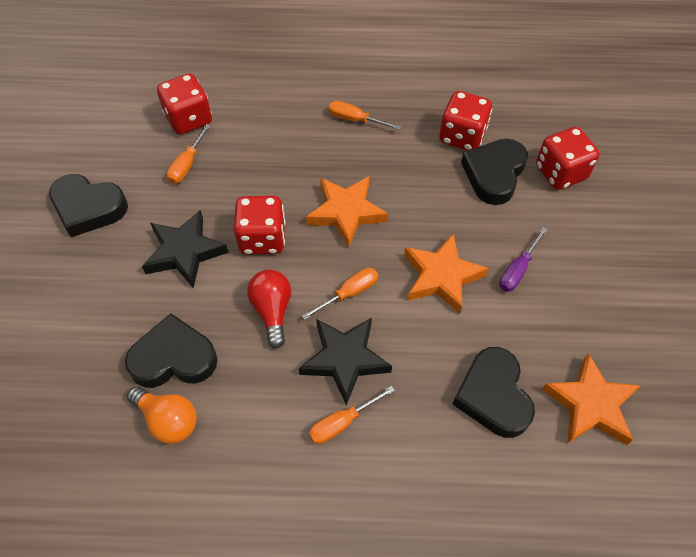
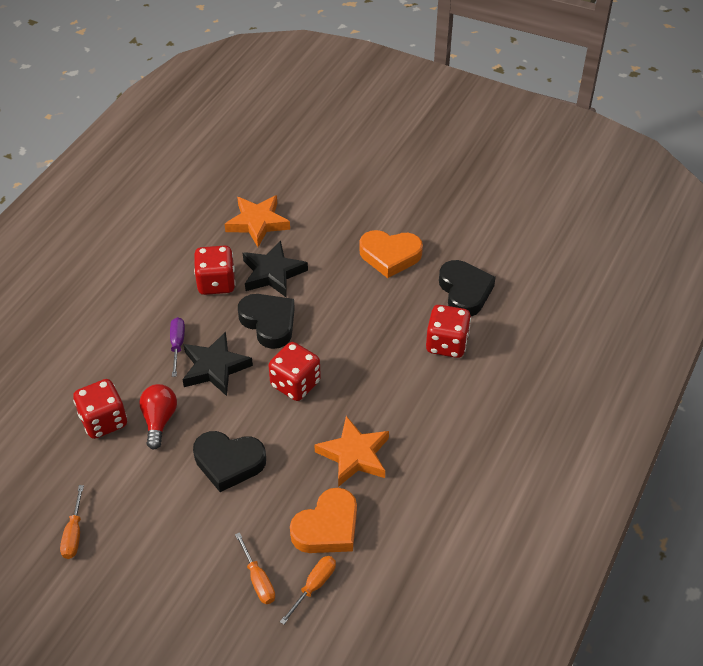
black heart: 4 -> 3
orange heart: 0 -> 2
orange light bulb: 1 -> 0
orange screwdriver: 4 -> 3
orange star: 3 -> 2

